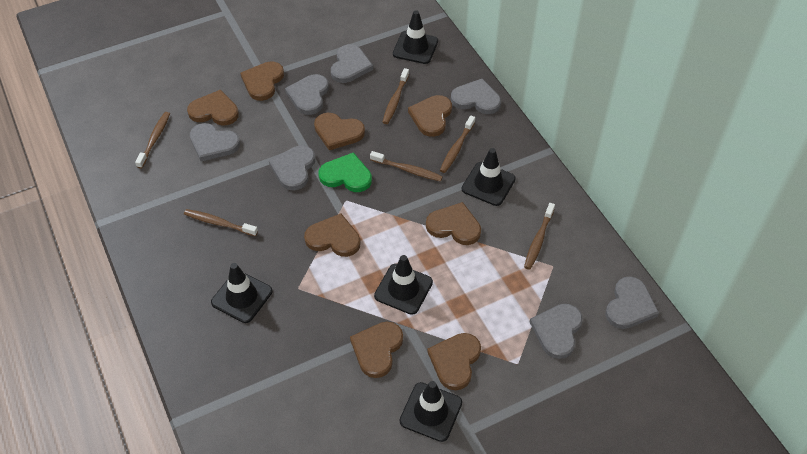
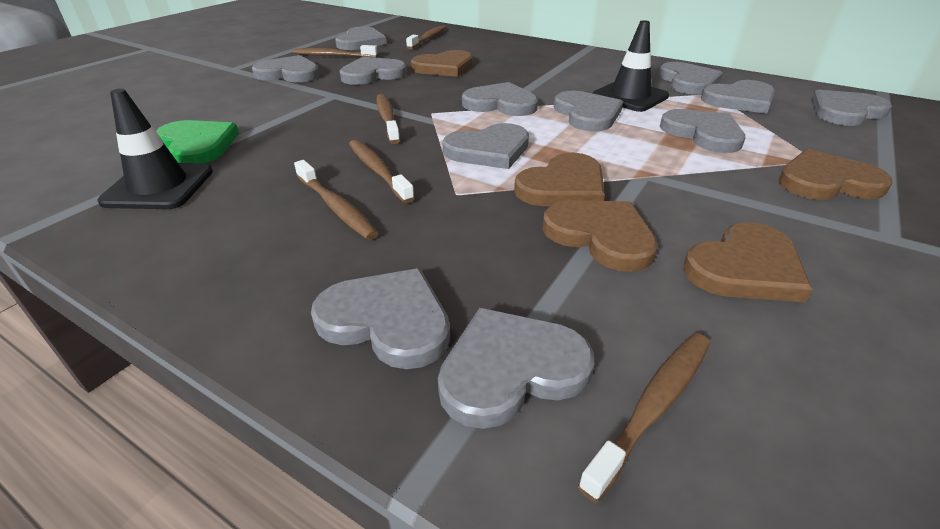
black traffic cone: 5 -> 2
brown heart: 8 -> 5
grey heart: 7 -> 12

